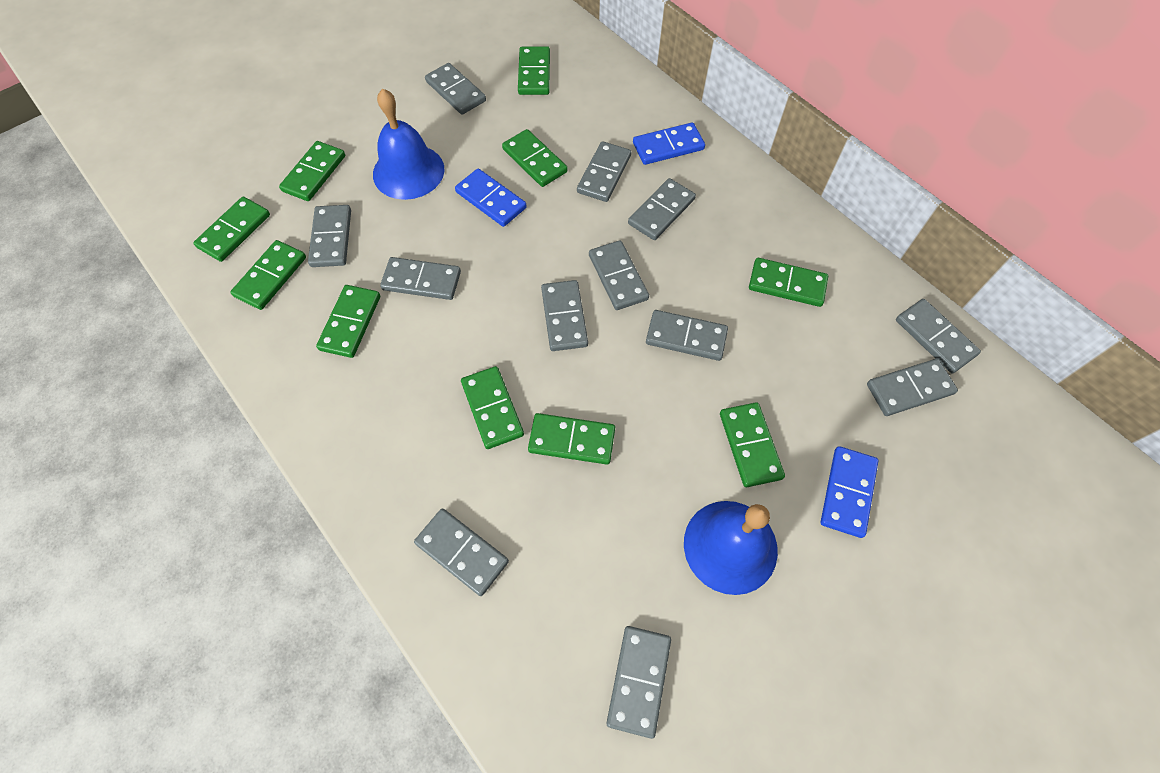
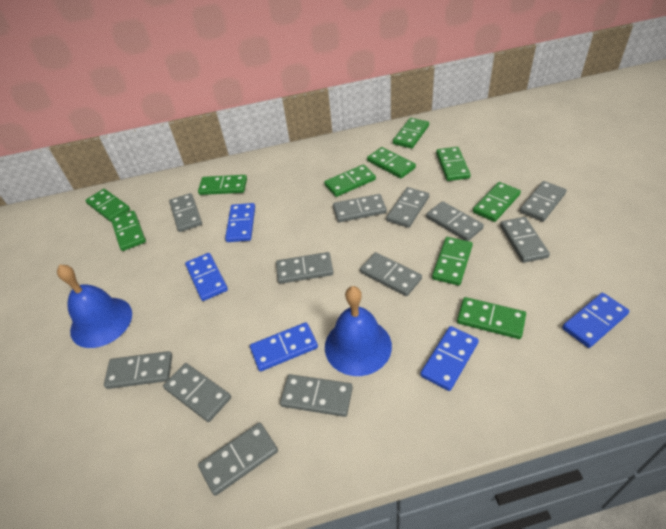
blue domino: 3 -> 5

